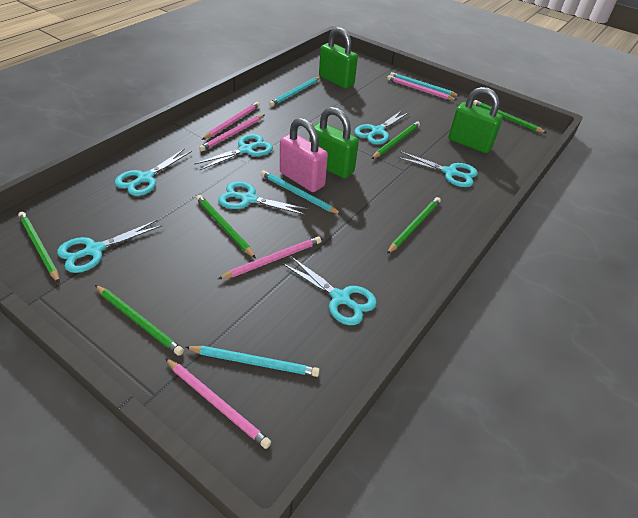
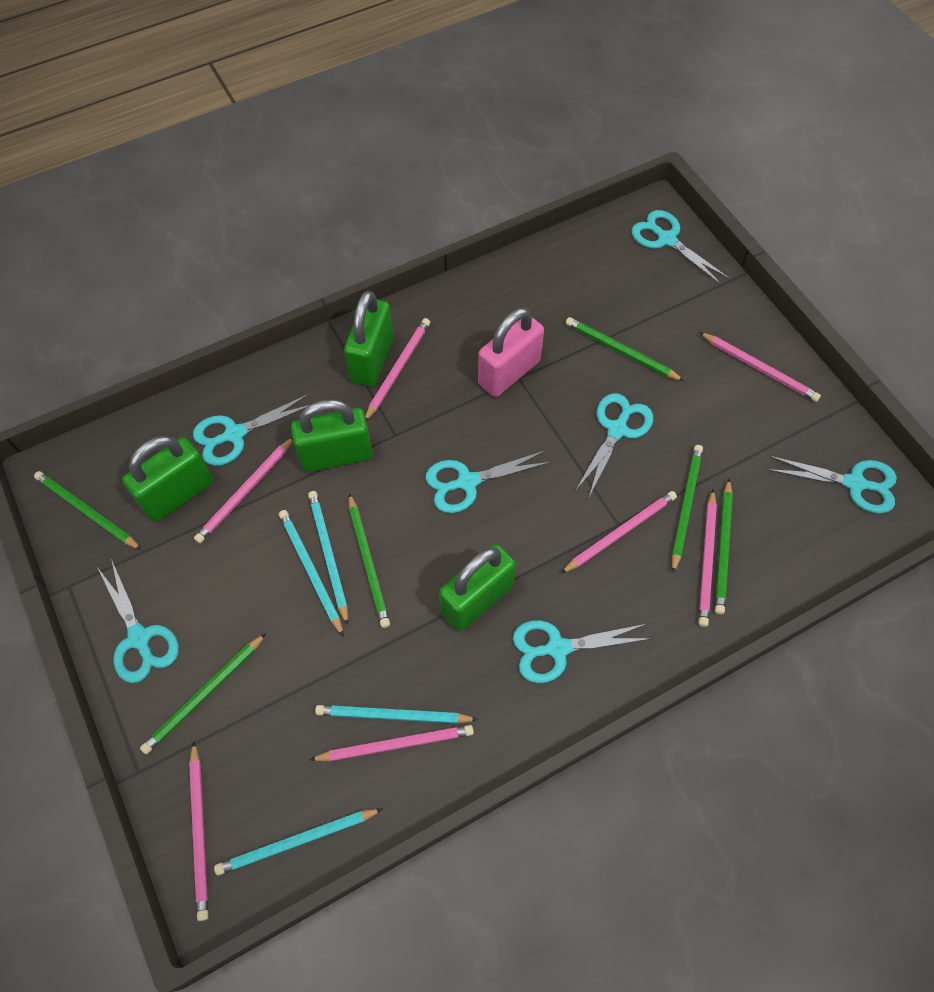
green padlock: 3 -> 4
pink pencil: 5 -> 7

